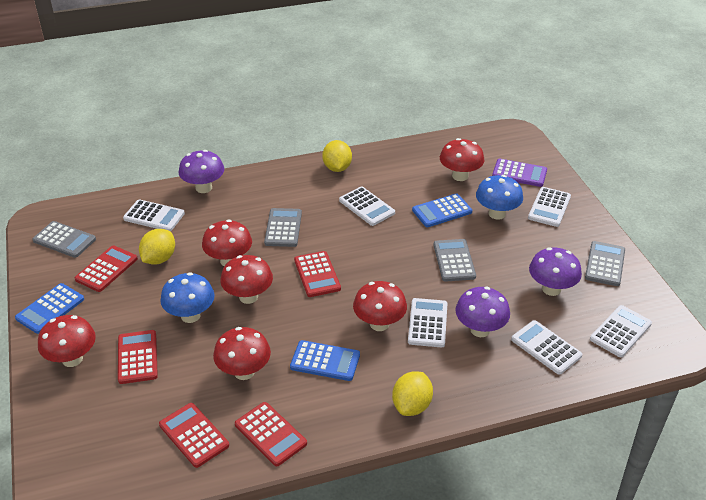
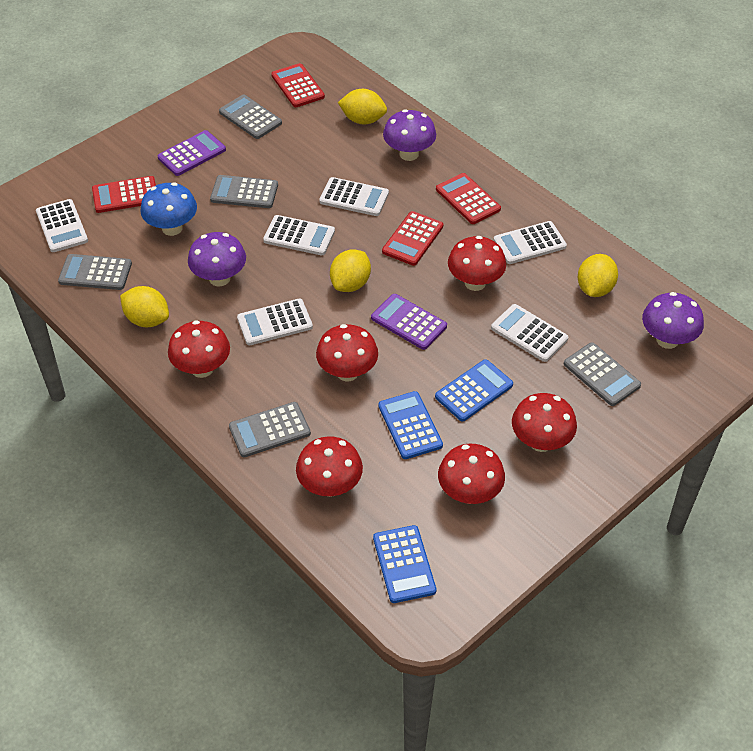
blue mushroom: 2 -> 1
grey calculator: 4 -> 5
purple calculator: 1 -> 2
red calculator: 5 -> 4
yellow lemon: 3 -> 4

